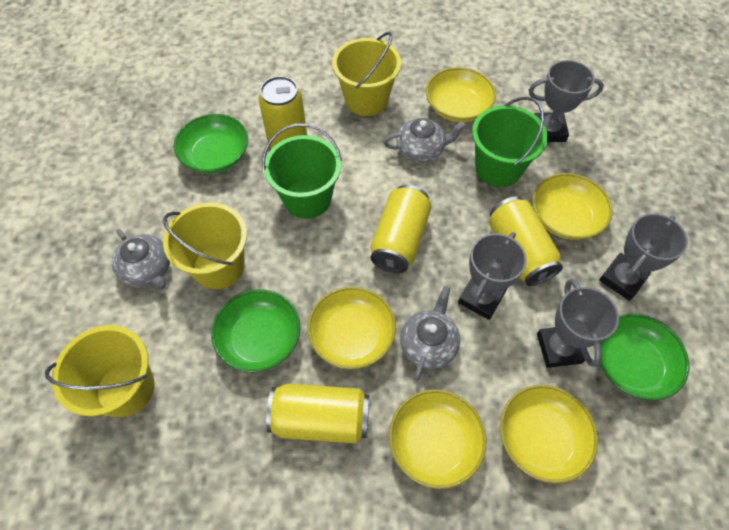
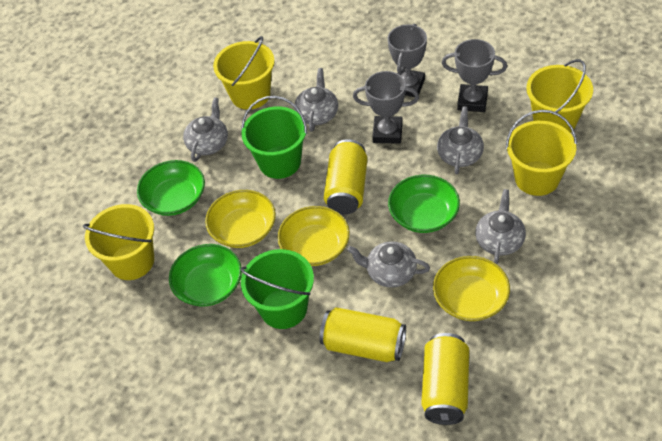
grey teapot: 3 -> 5
grey trophy: 4 -> 3
yellow bowl: 5 -> 3
yellow bucket: 3 -> 4
yellow can: 4 -> 3

